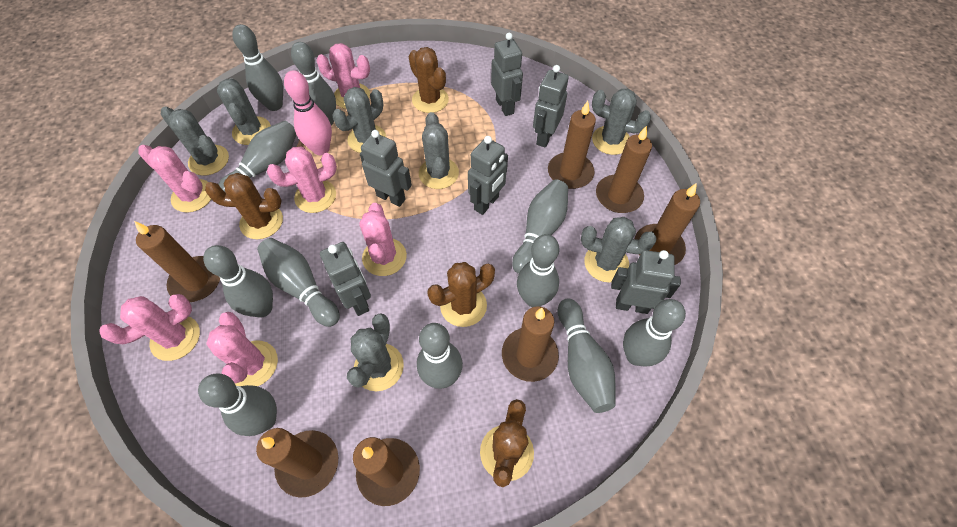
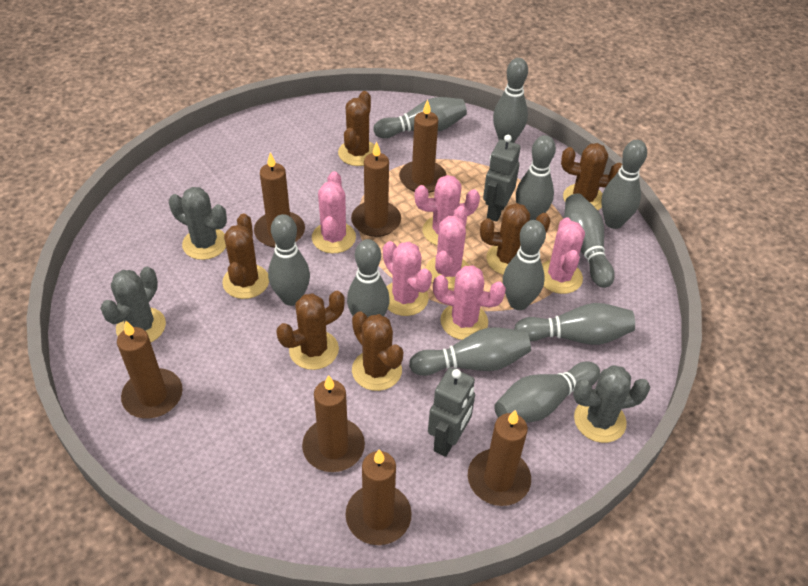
brown cactus: 4 -> 6
grey cactus: 7 -> 3
grey robot: 6 -> 2
pink bowling pin: 1 -> 0

